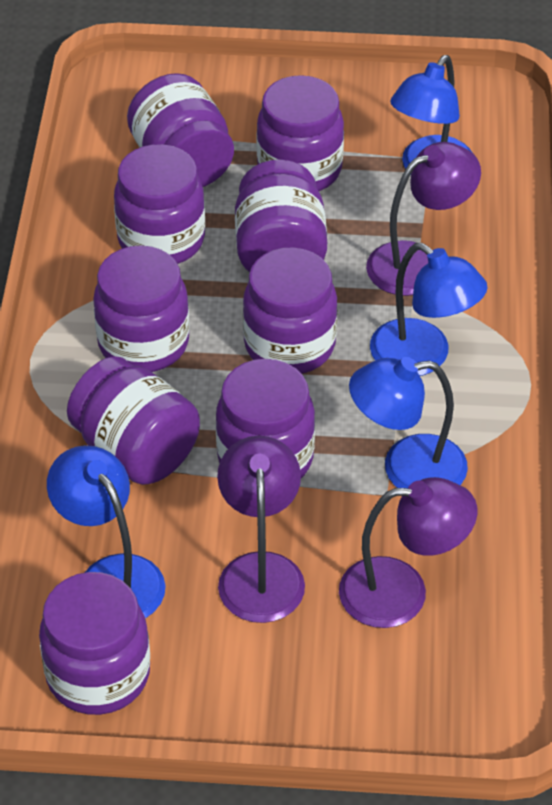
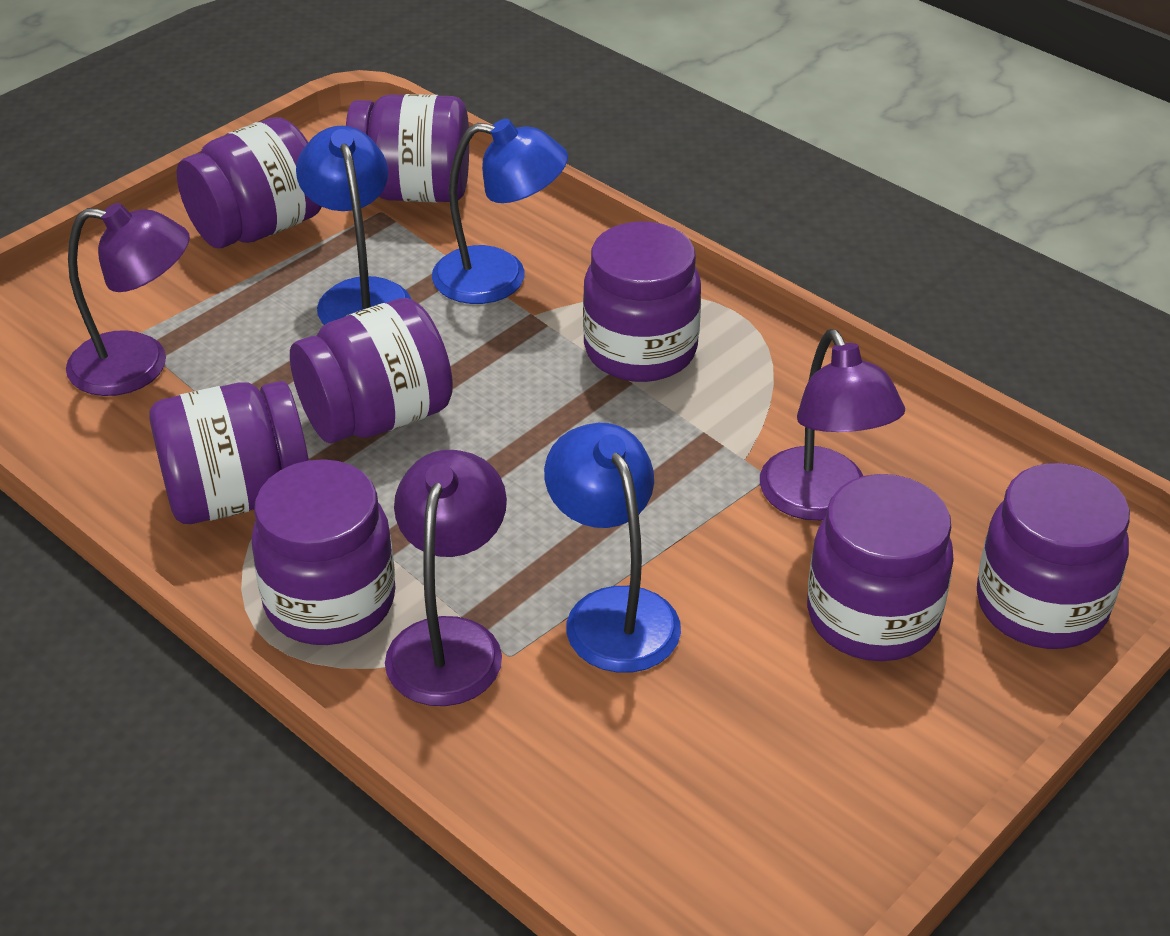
blue lamp: 4 -> 3
purple jar: 9 -> 8

